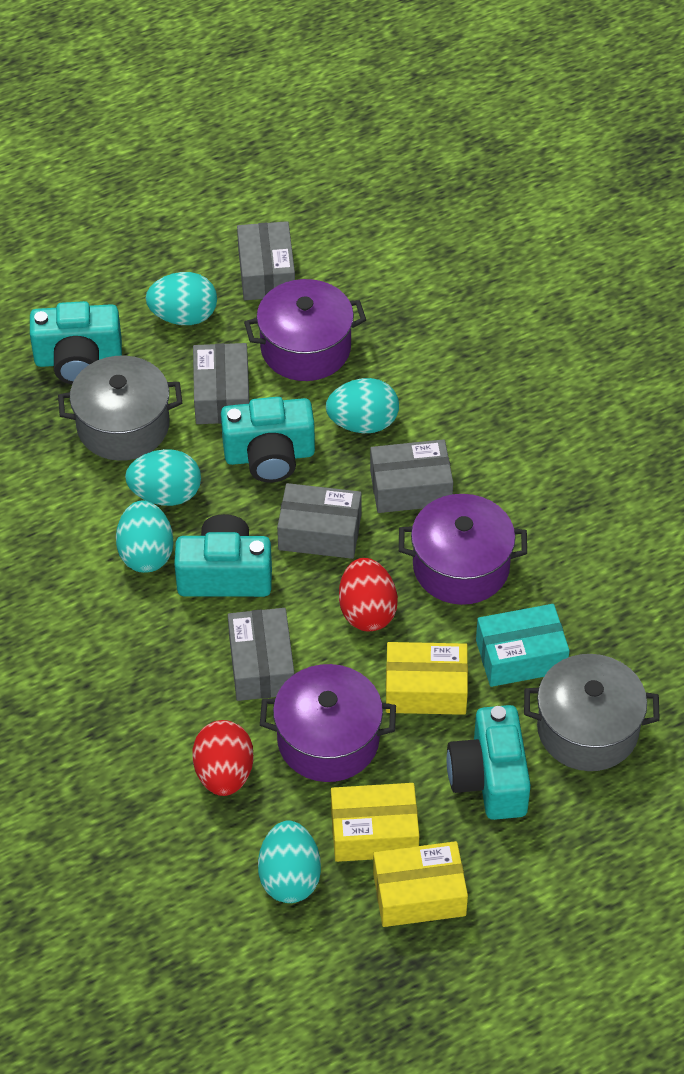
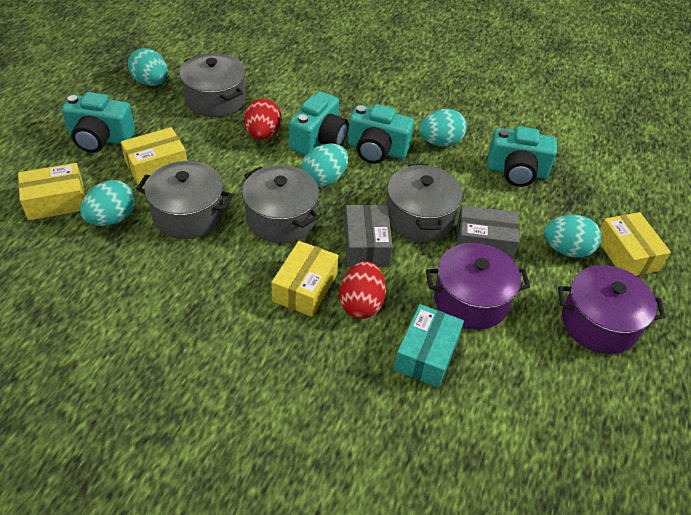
grey box: 5 -> 2
grey pot: 2 -> 4
purple pot: 3 -> 2
yellow box: 3 -> 4

